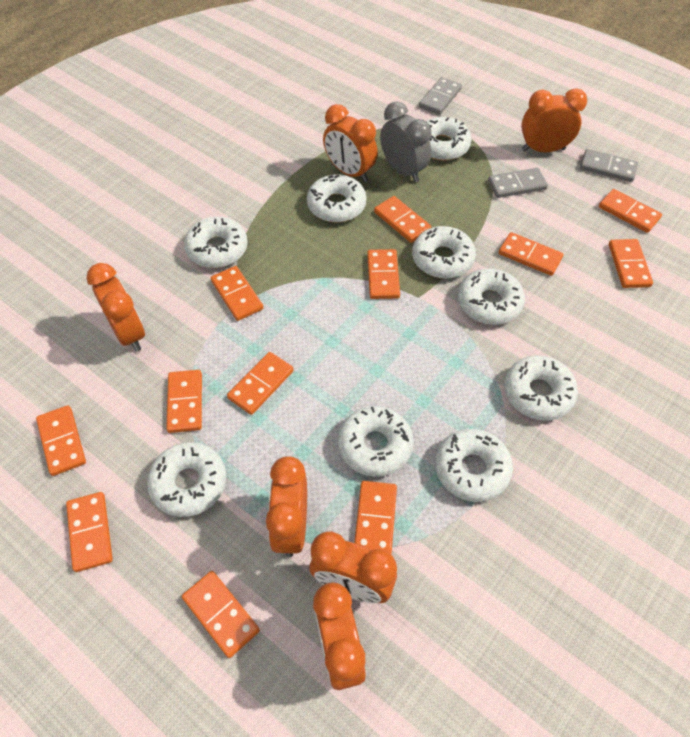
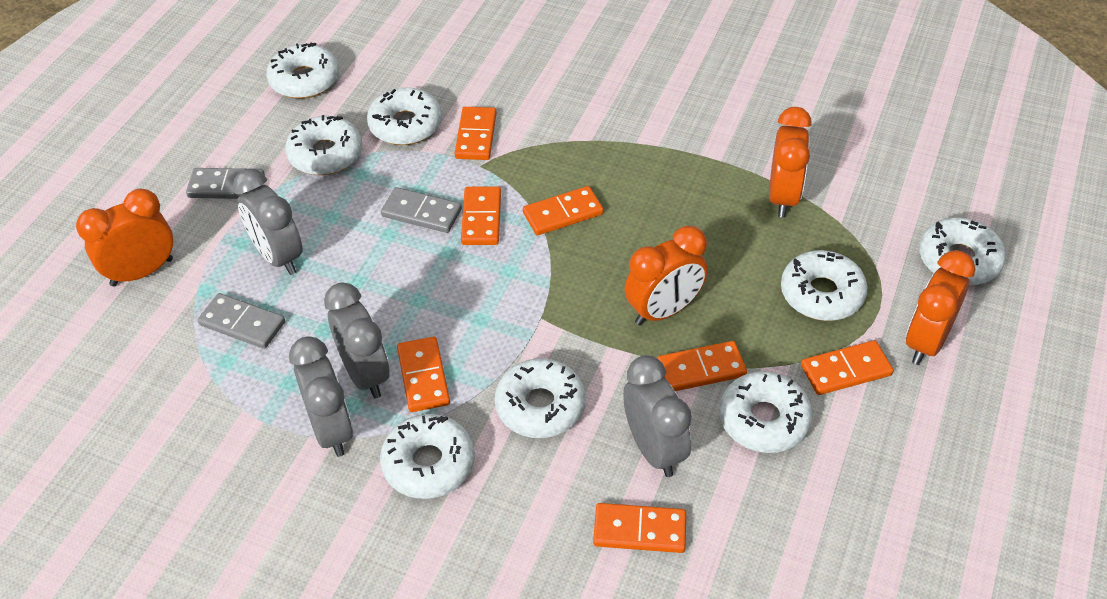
grey clock: 1 -> 4
orange clock: 6 -> 4
orange domino: 12 -> 7
white donut: 9 -> 8

